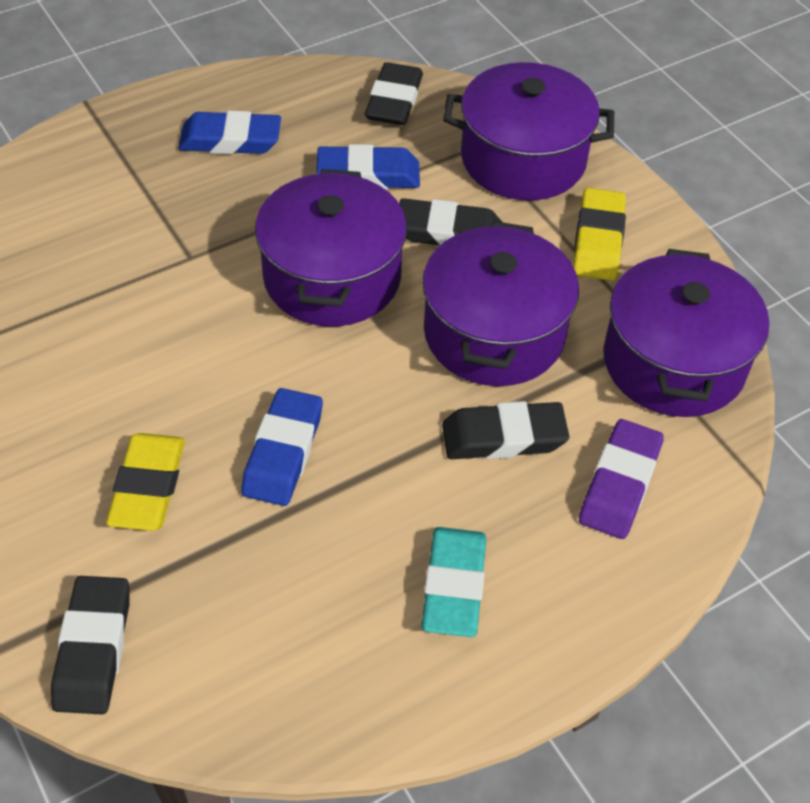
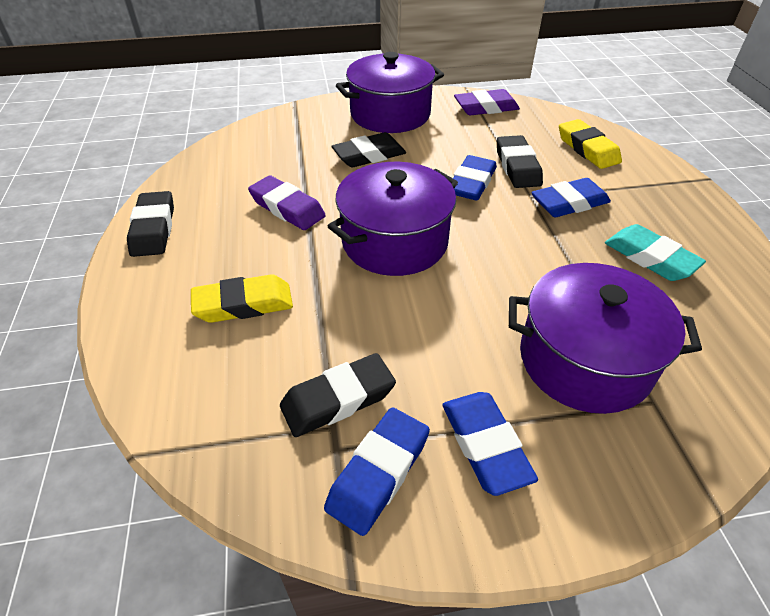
blue eraser: 3 -> 4
purple eraser: 1 -> 2
purple pot: 4 -> 3

